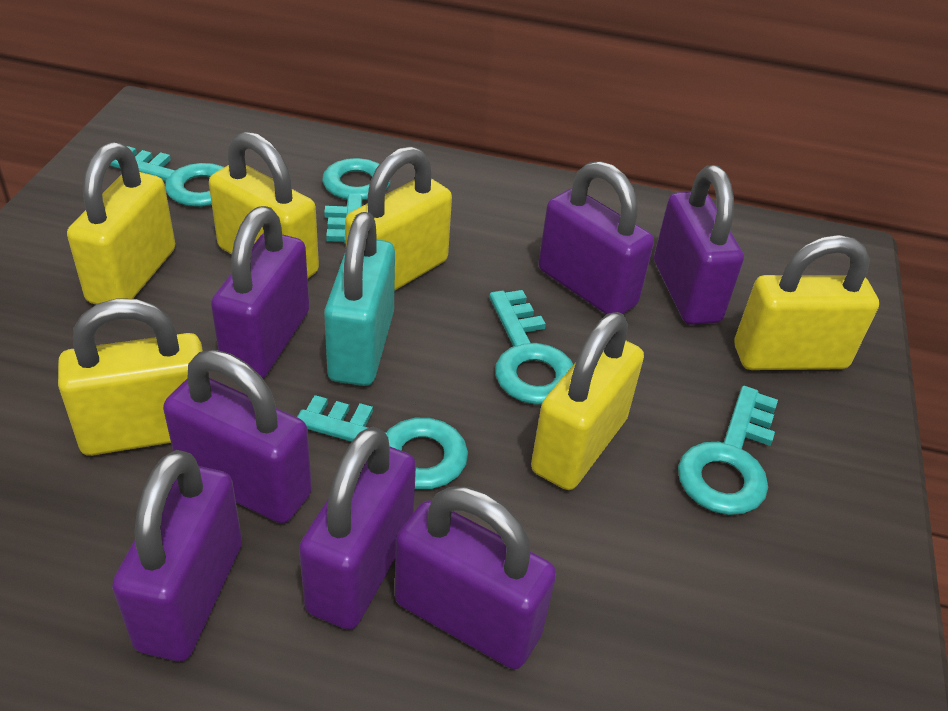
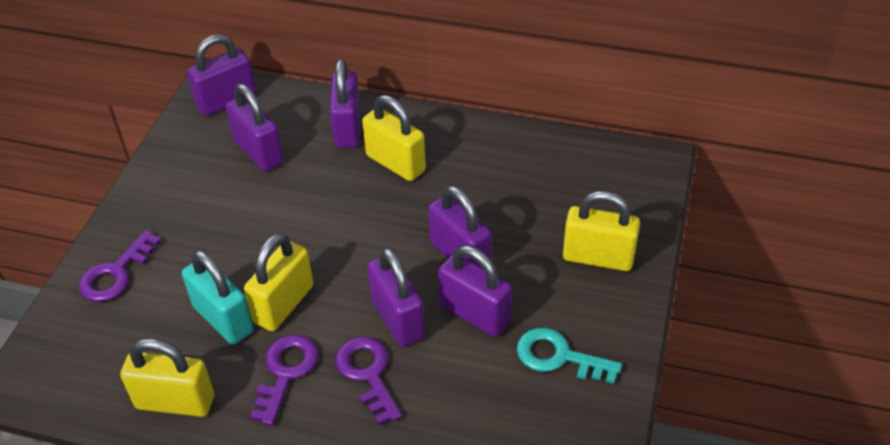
purple key: 0 -> 3
purple padlock: 7 -> 6
turquoise key: 5 -> 1
yellow padlock: 6 -> 4

